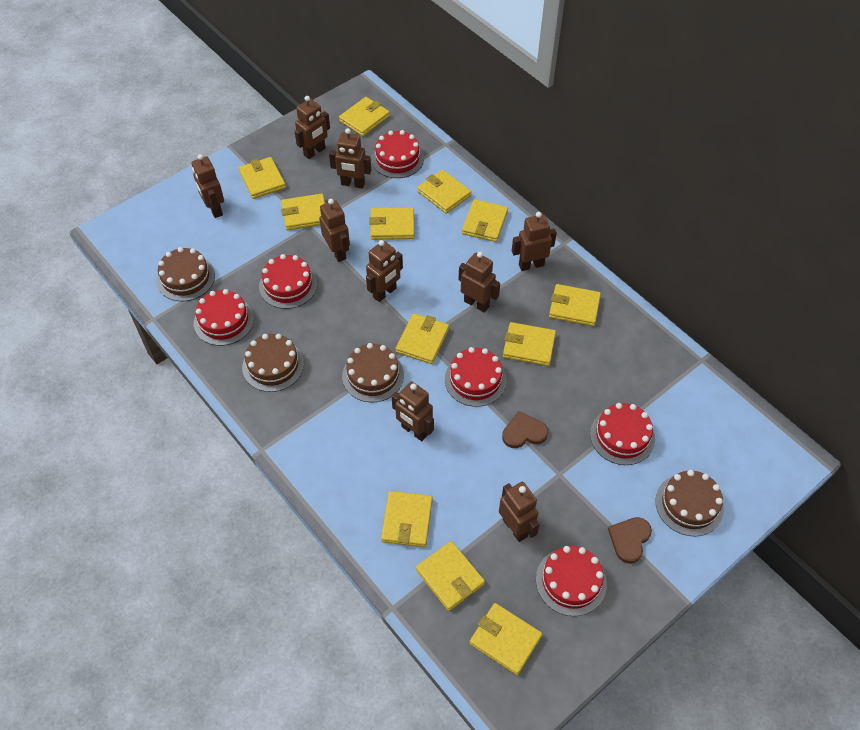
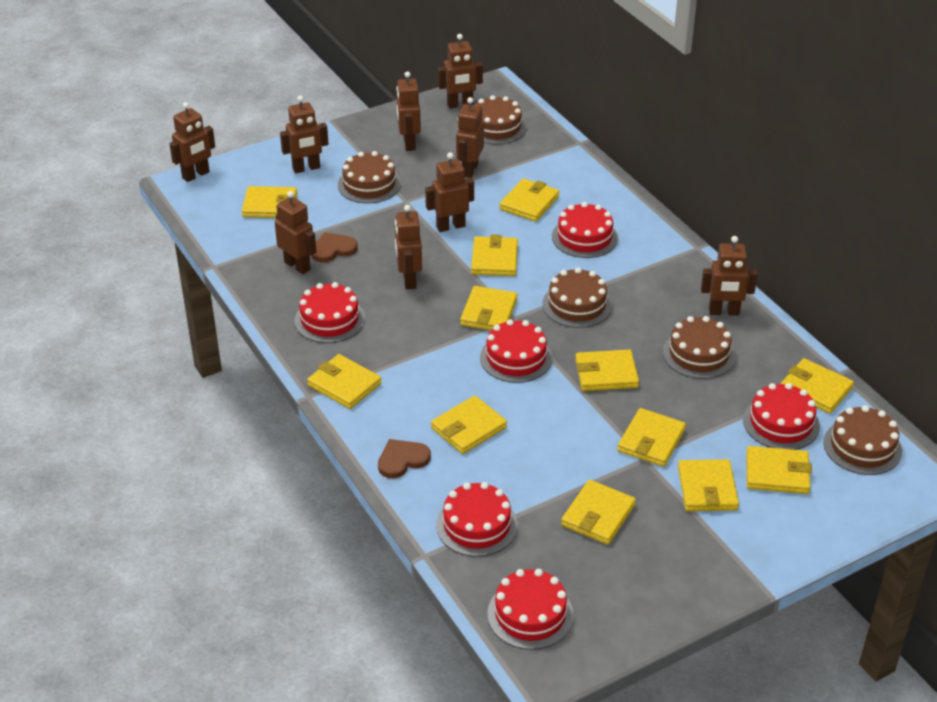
brown cake: 4 -> 5

